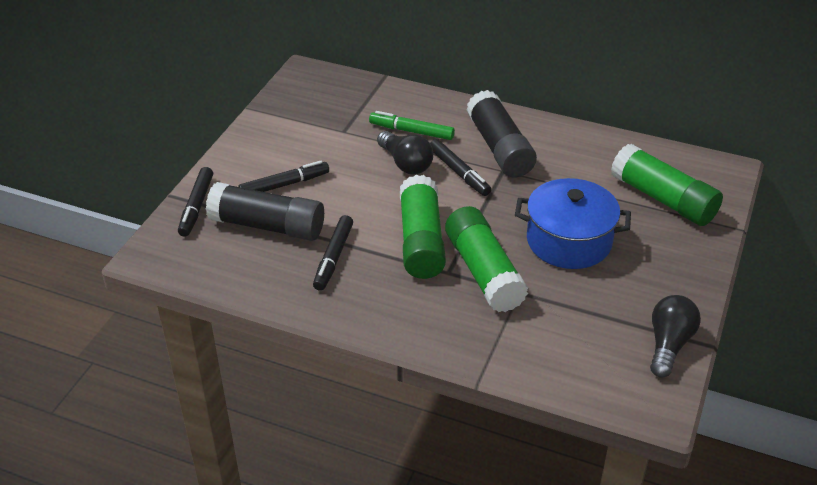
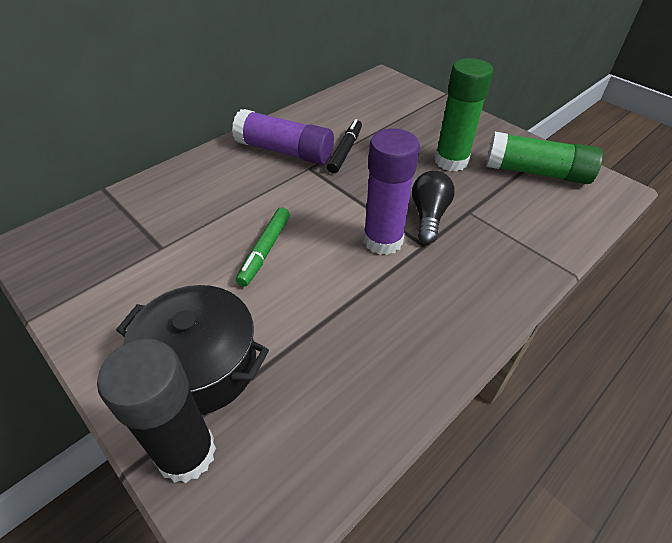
black glue stick: 2 -> 1
black light bulb: 2 -> 1
black marker: 4 -> 1
black pot: 0 -> 1
blue pot: 1 -> 0
green glue stick: 3 -> 2
purple glue stick: 0 -> 2

